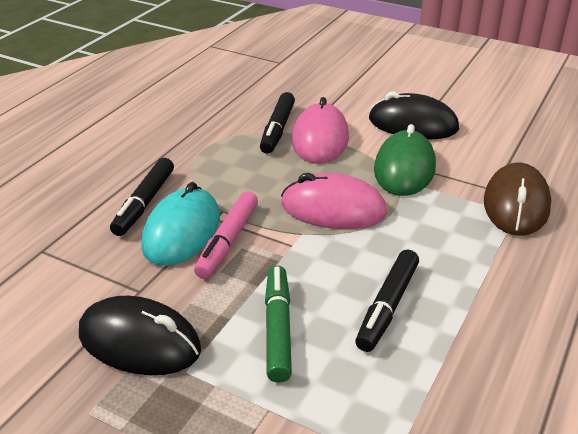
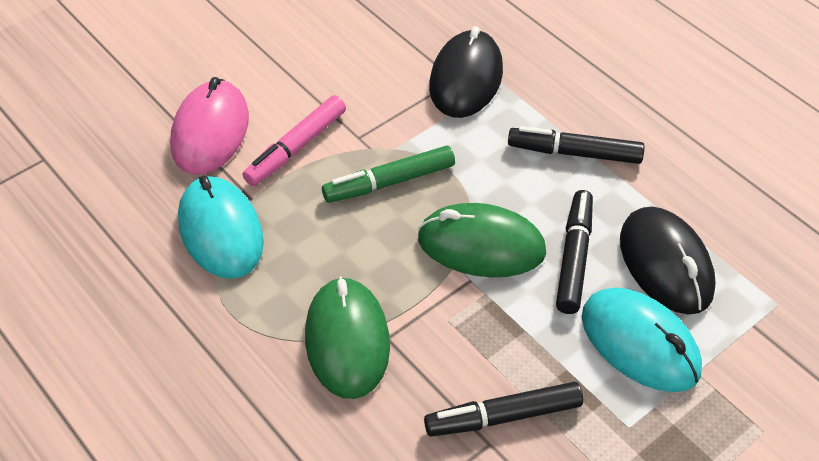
brown mouse: 1 -> 0
green mouse: 1 -> 2
pink mouse: 2 -> 1
turquoise mouse: 1 -> 2

